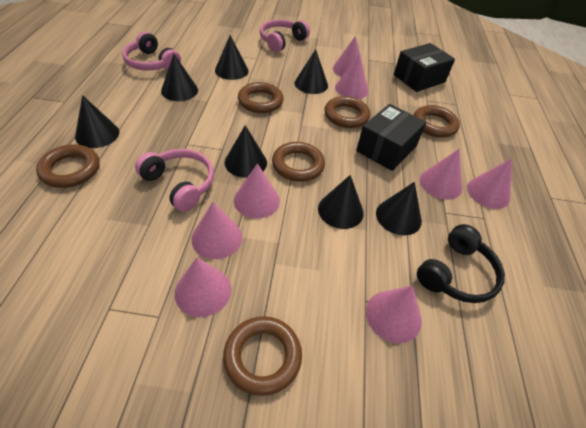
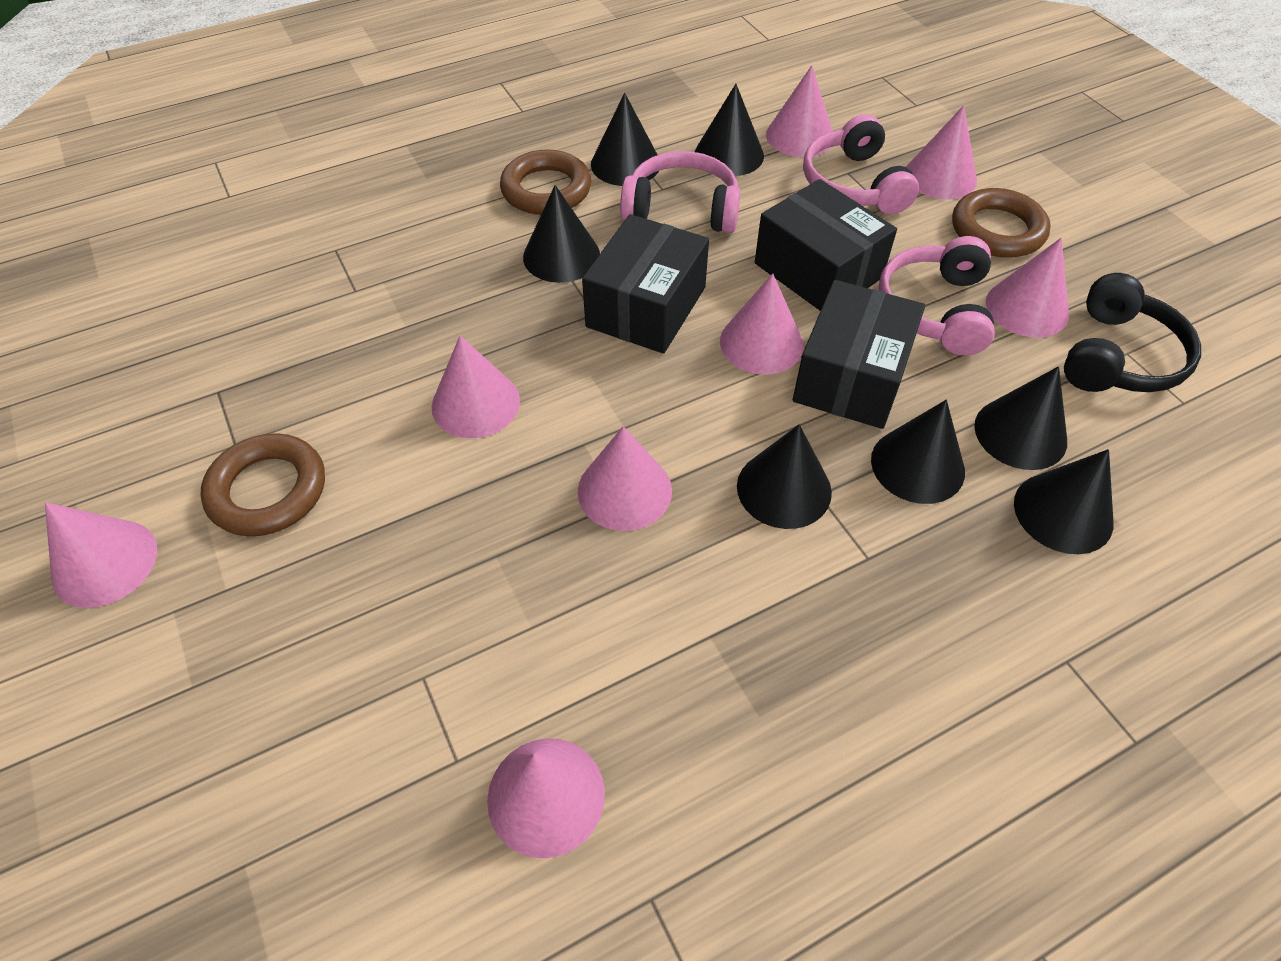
black box: 2 -> 3
brown ring: 6 -> 3

